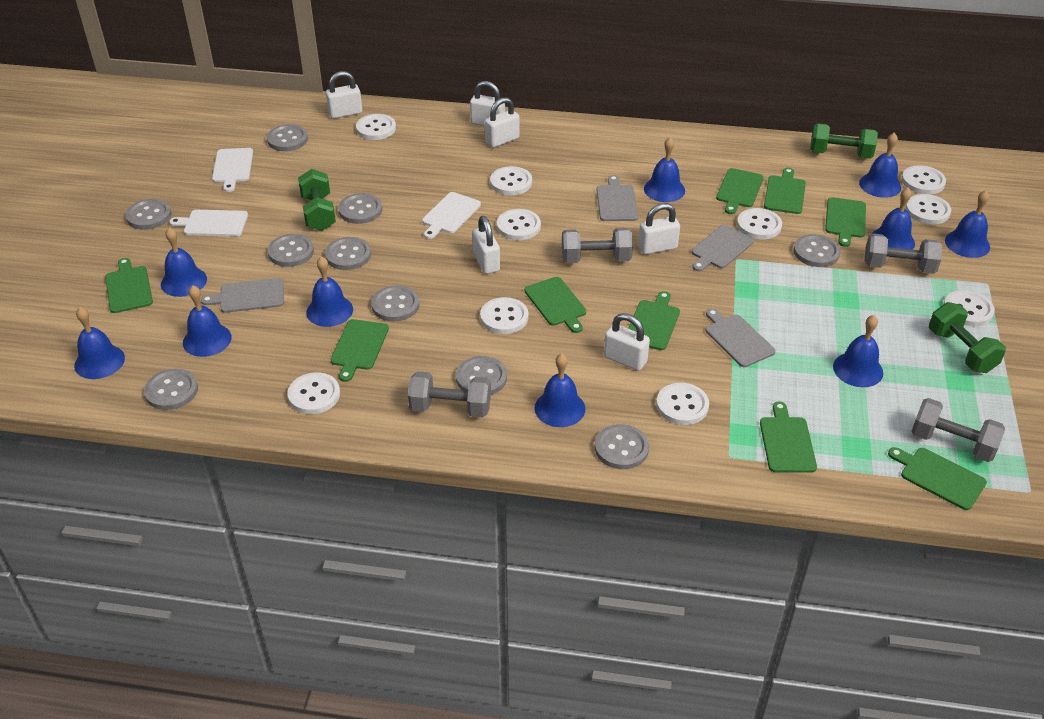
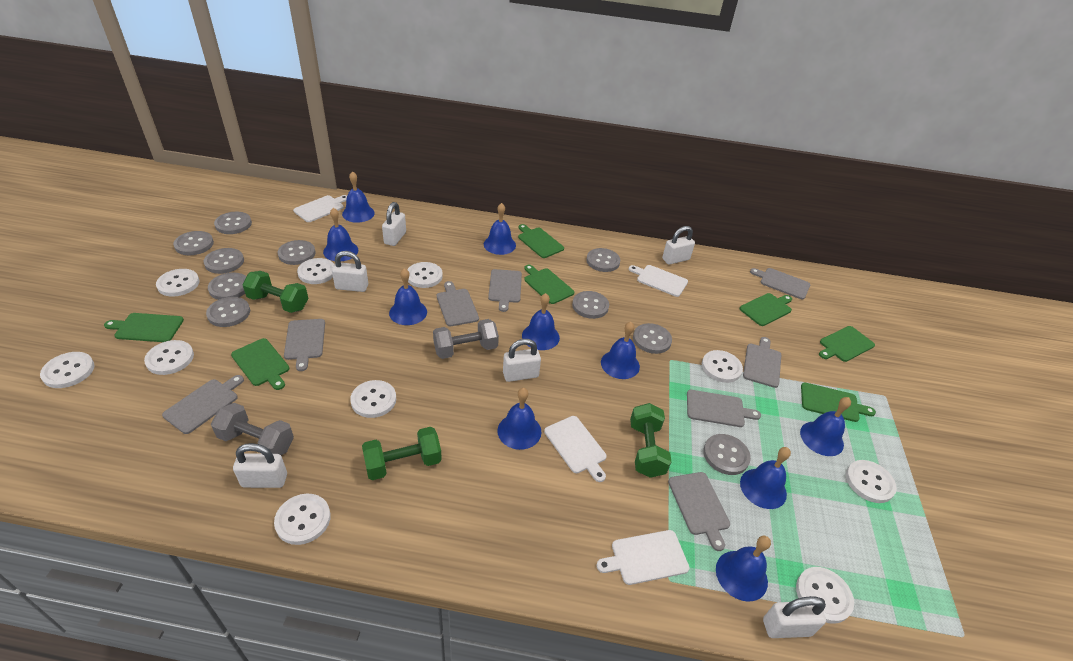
green cutting board: 9 -> 7
grey cutting board: 4 -> 8
grey dumbbell: 4 -> 2
white cutting board: 3 -> 4

